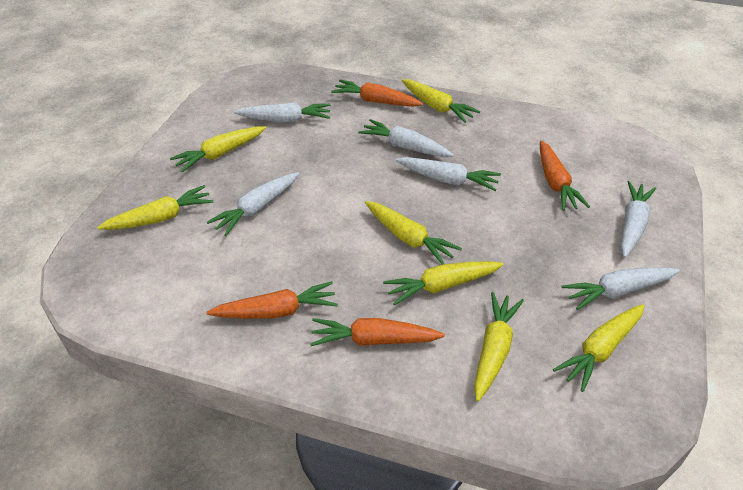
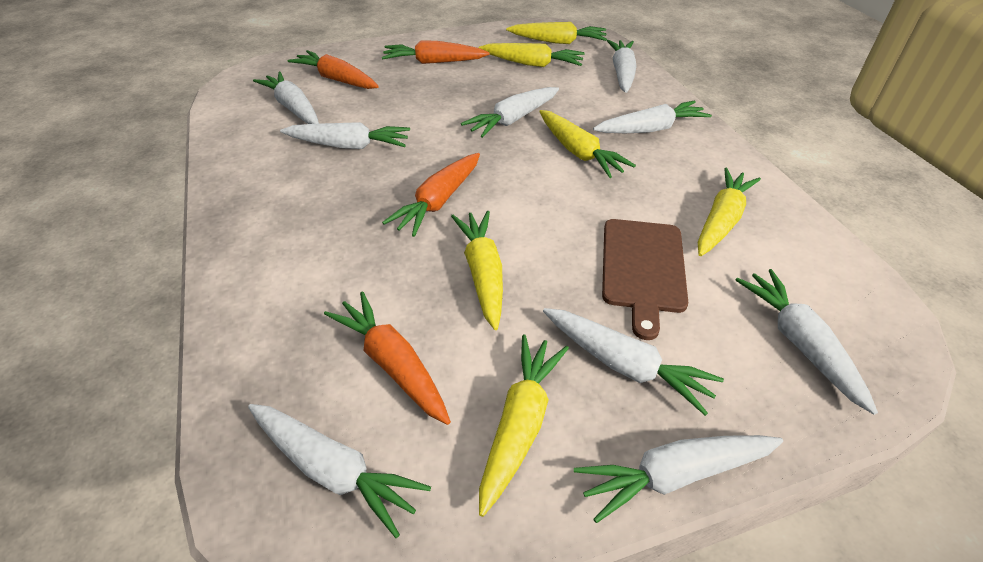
brown cutting board: 0 -> 1
white carrot: 6 -> 9
yellow carrot: 7 -> 6

